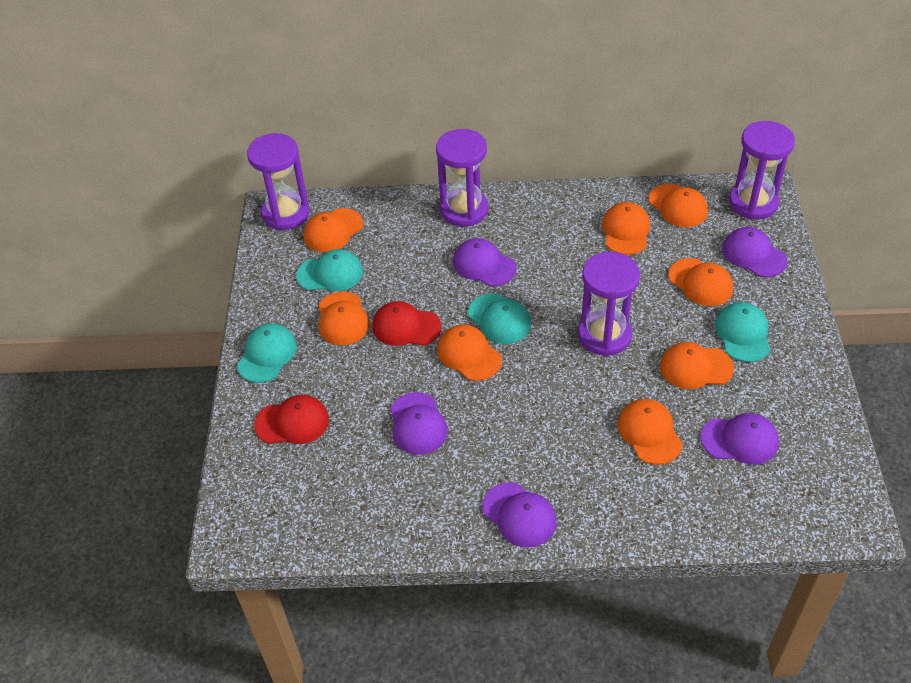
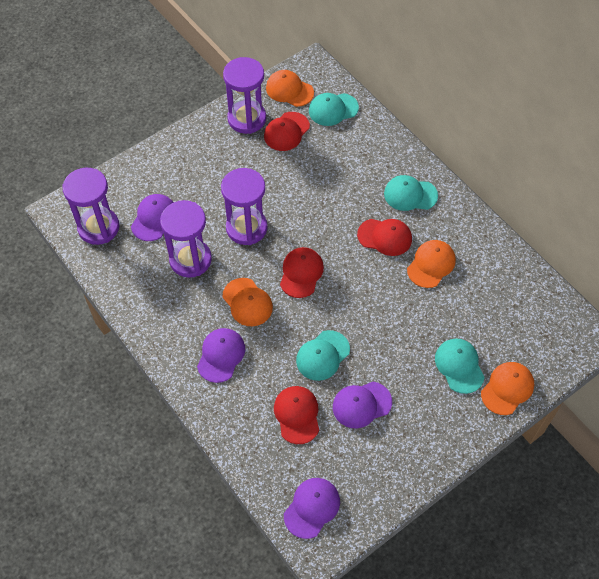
orange cap: 8 -> 4
purple cap: 5 -> 4
red cap: 2 -> 4

